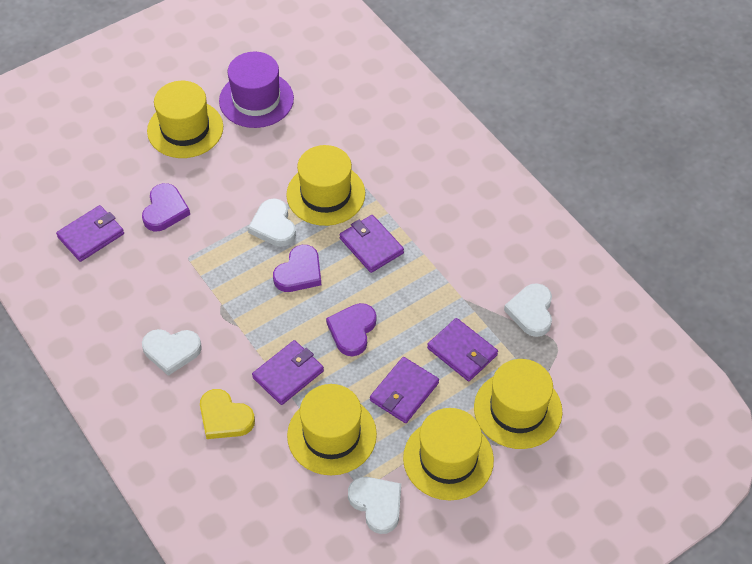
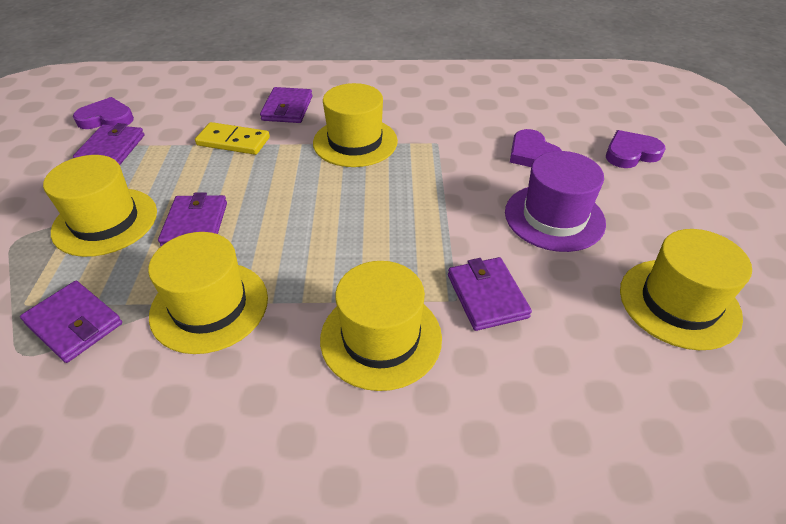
white heart: 4 -> 0
yellow domino: 0 -> 1
yellow heart: 1 -> 0

